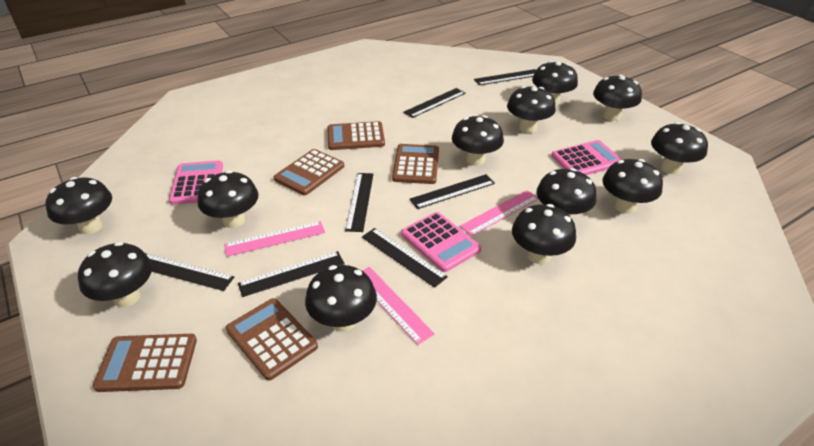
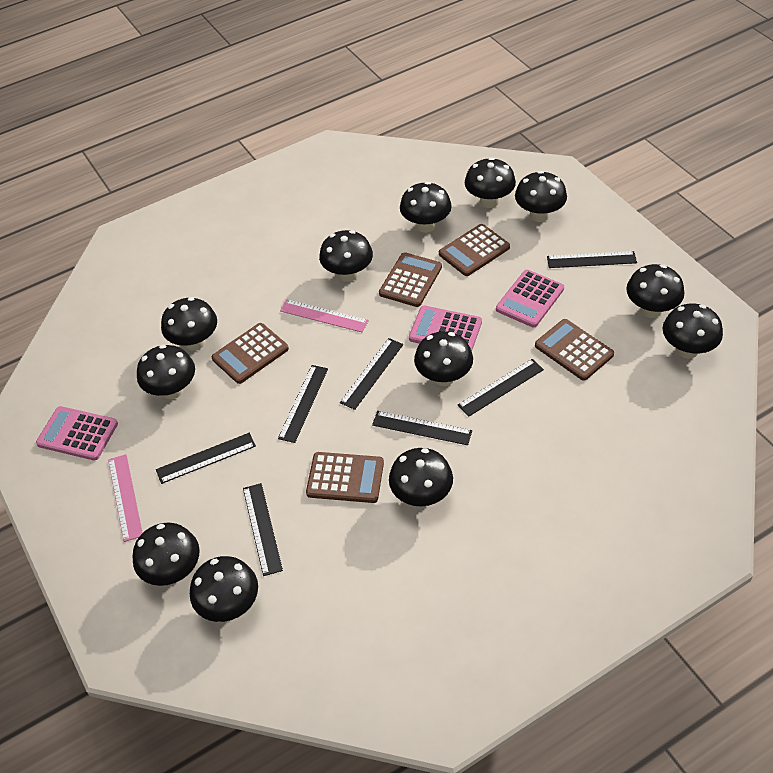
pink ruler: 3 -> 2

